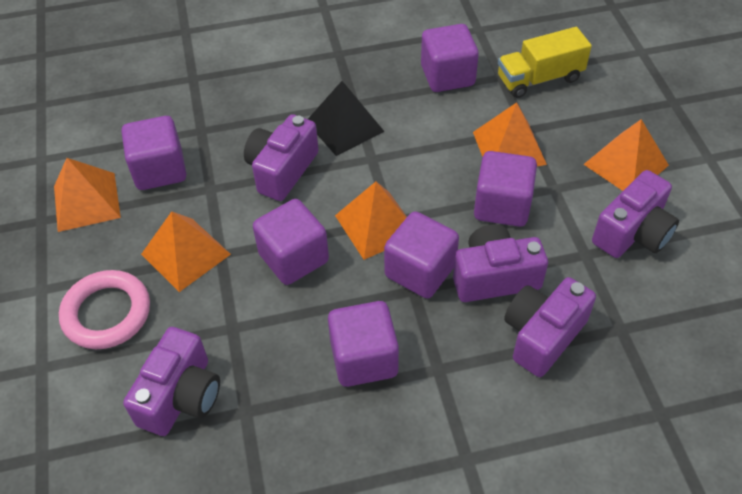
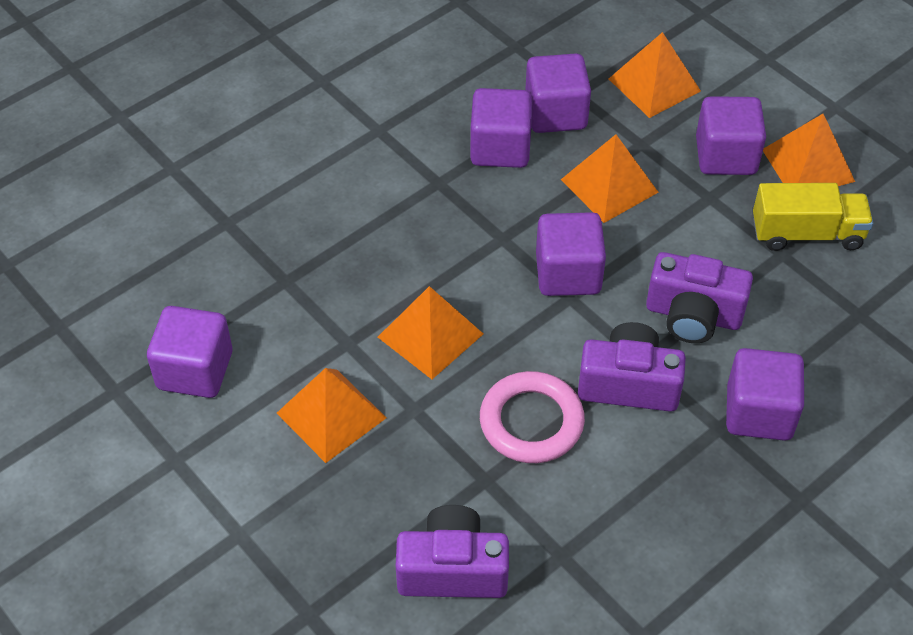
black pyramid: 1 -> 0
purple camera: 5 -> 3

